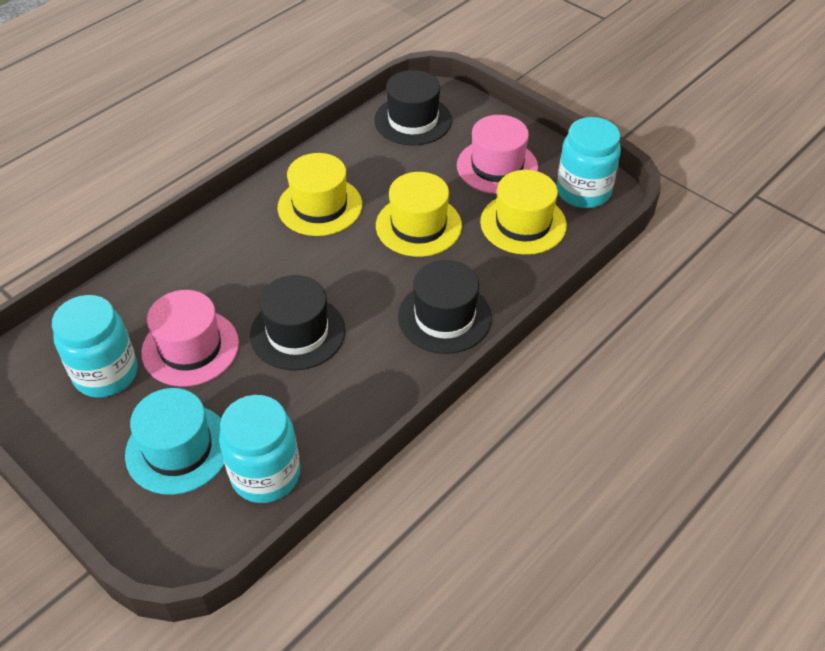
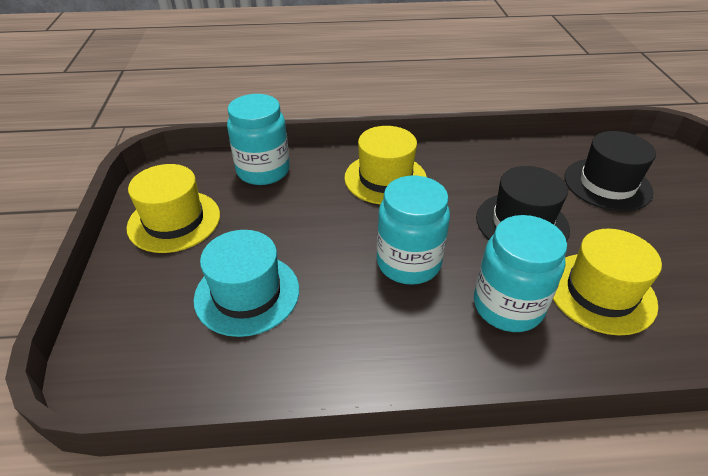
black hat: 3 -> 2
pink hat: 2 -> 0

